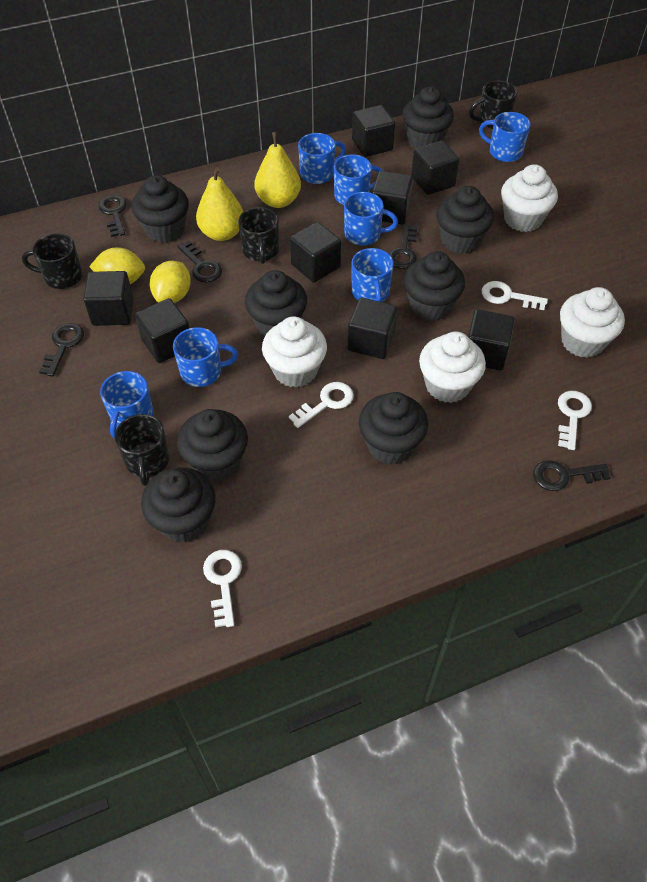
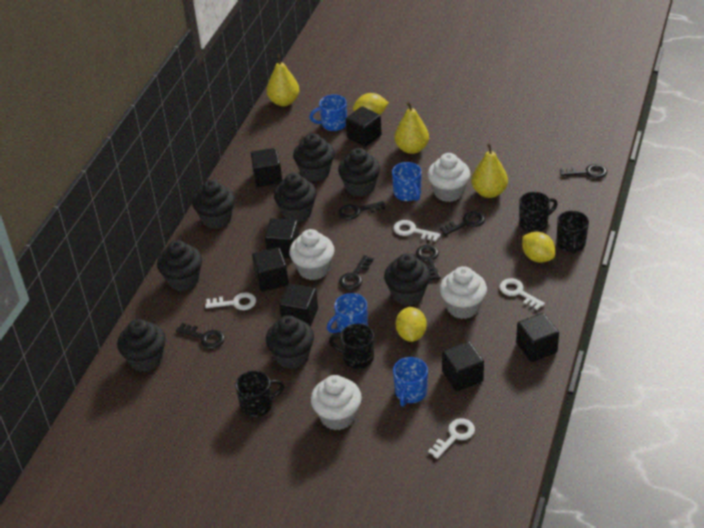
black cube: 8 -> 7
black key: 5 -> 6
blue mug: 7 -> 4
yellow lemon: 2 -> 3
yellow pear: 2 -> 3

